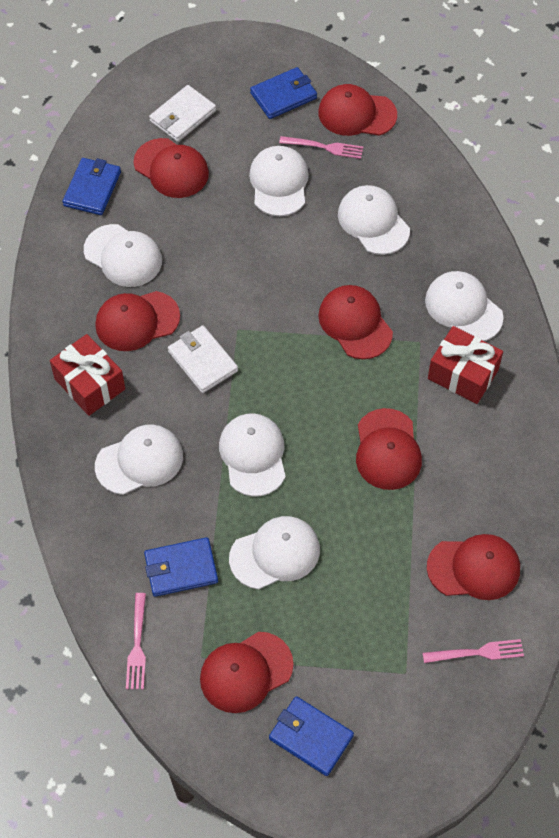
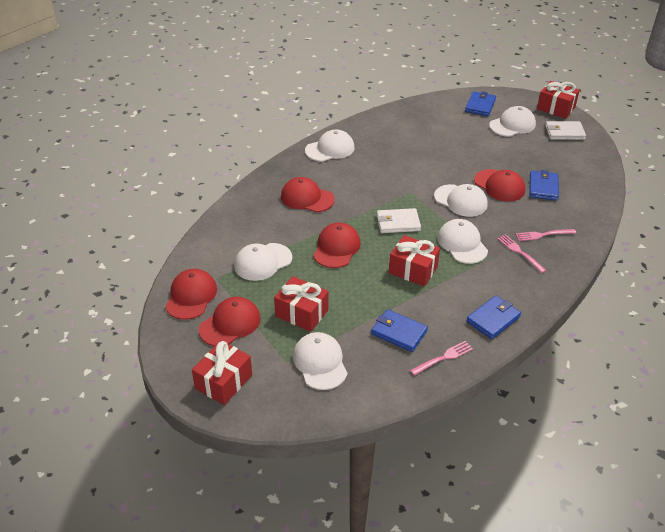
red cap: 7 -> 5
red gift: 2 -> 4
white cap: 7 -> 6

